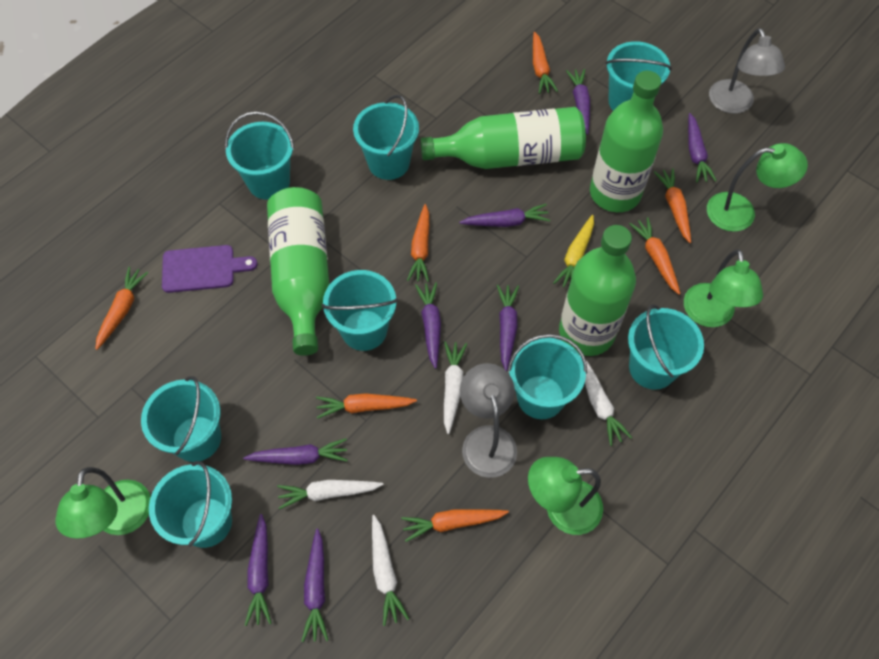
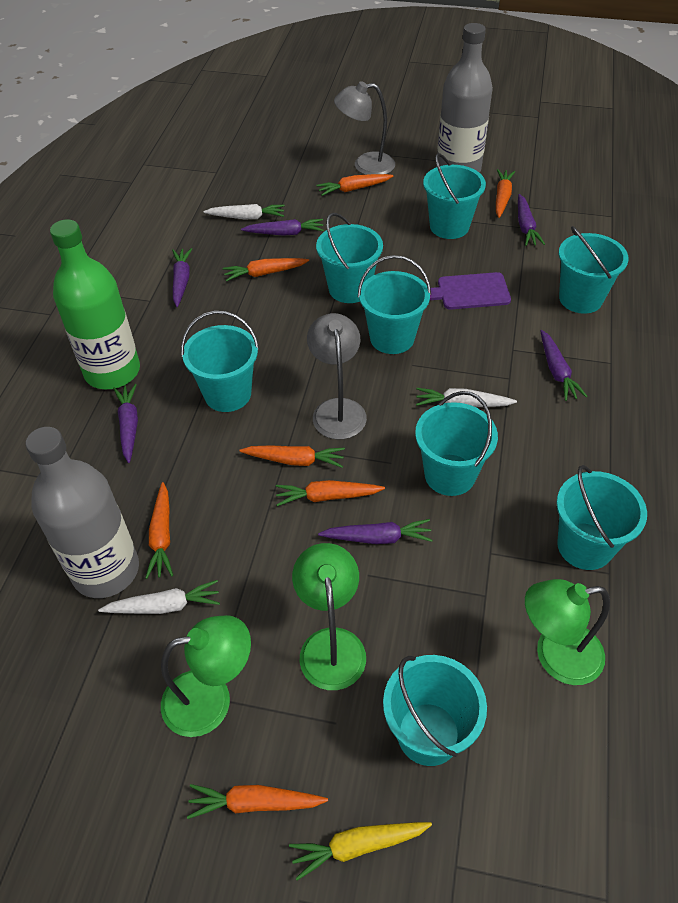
green bottle: 4 -> 1
green lamp: 4 -> 3
grey bottle: 0 -> 2
purple carrot: 8 -> 6
white carrot: 4 -> 3

